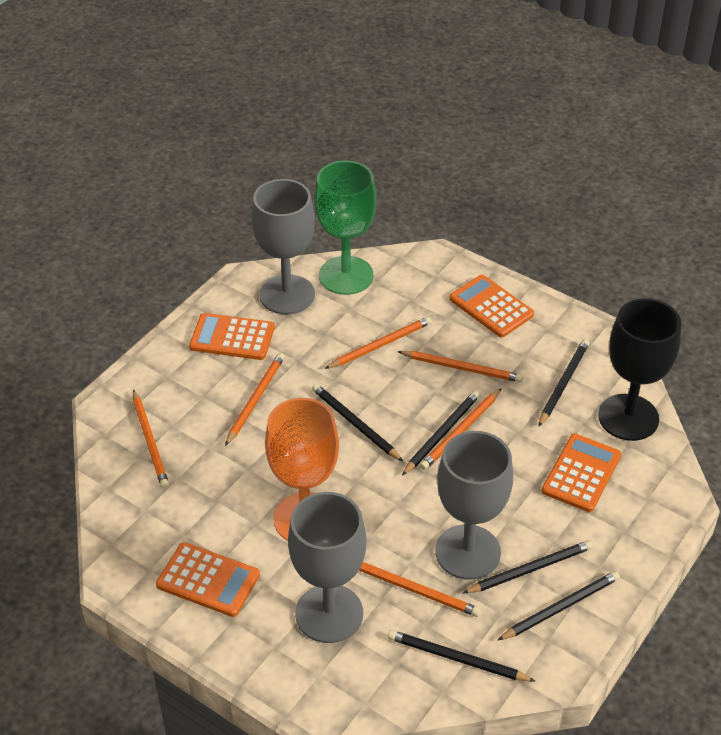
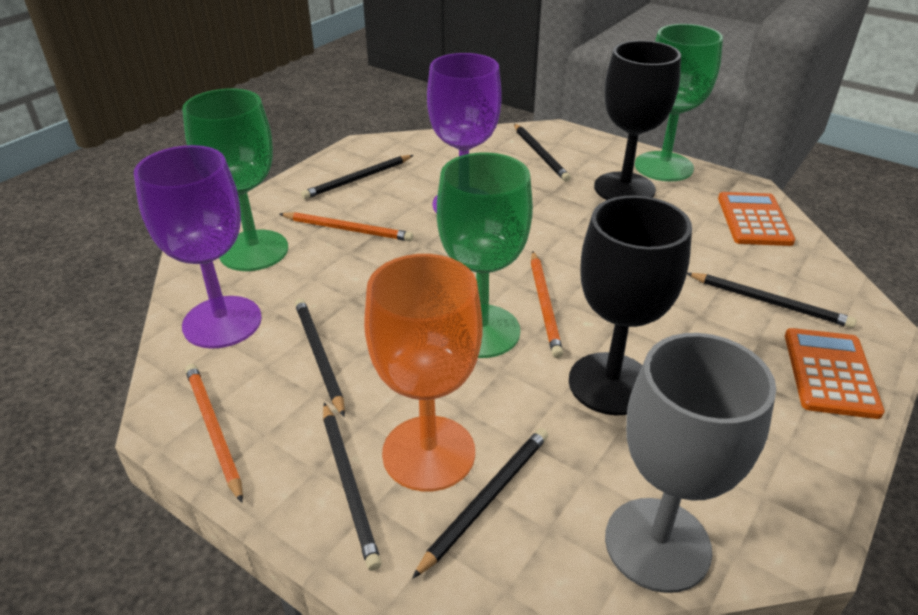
black goblet: 1 -> 2
green goblet: 1 -> 3
grey goblet: 3 -> 1
orange calculator: 4 -> 2
orange pencil: 6 -> 3
purple goblet: 0 -> 2

